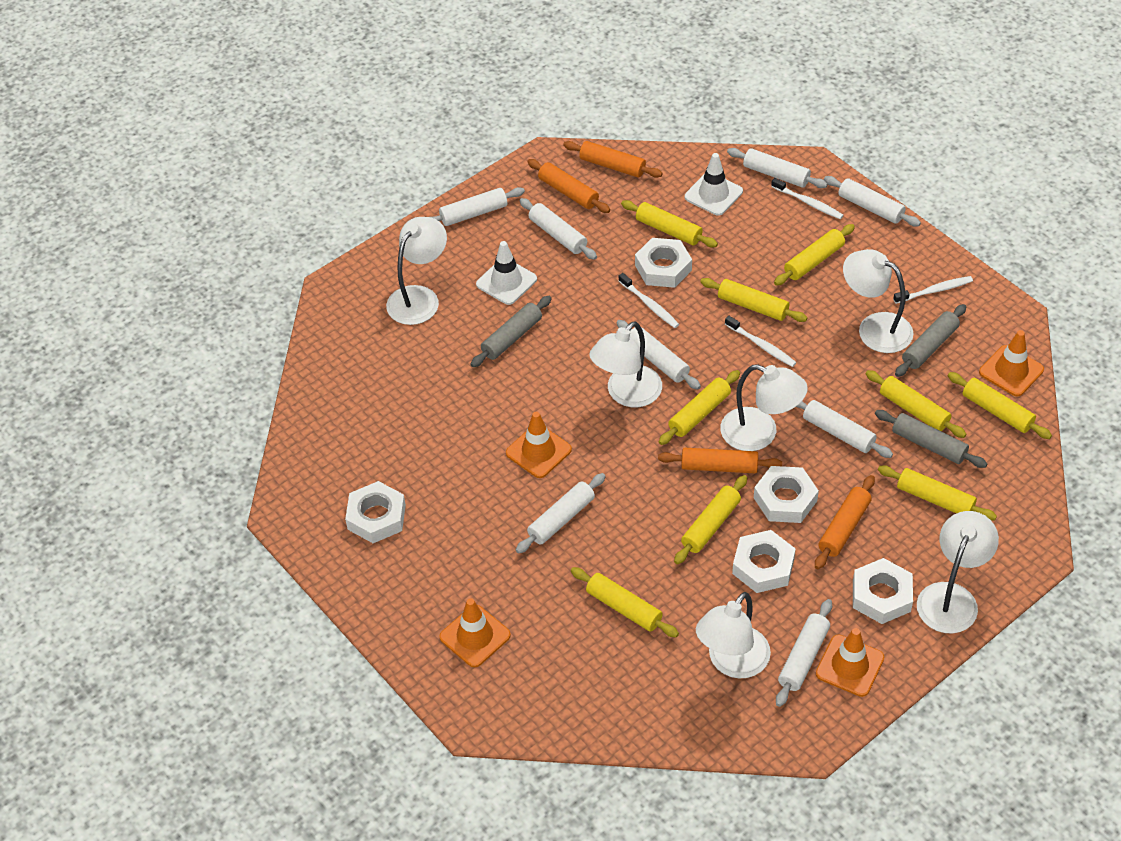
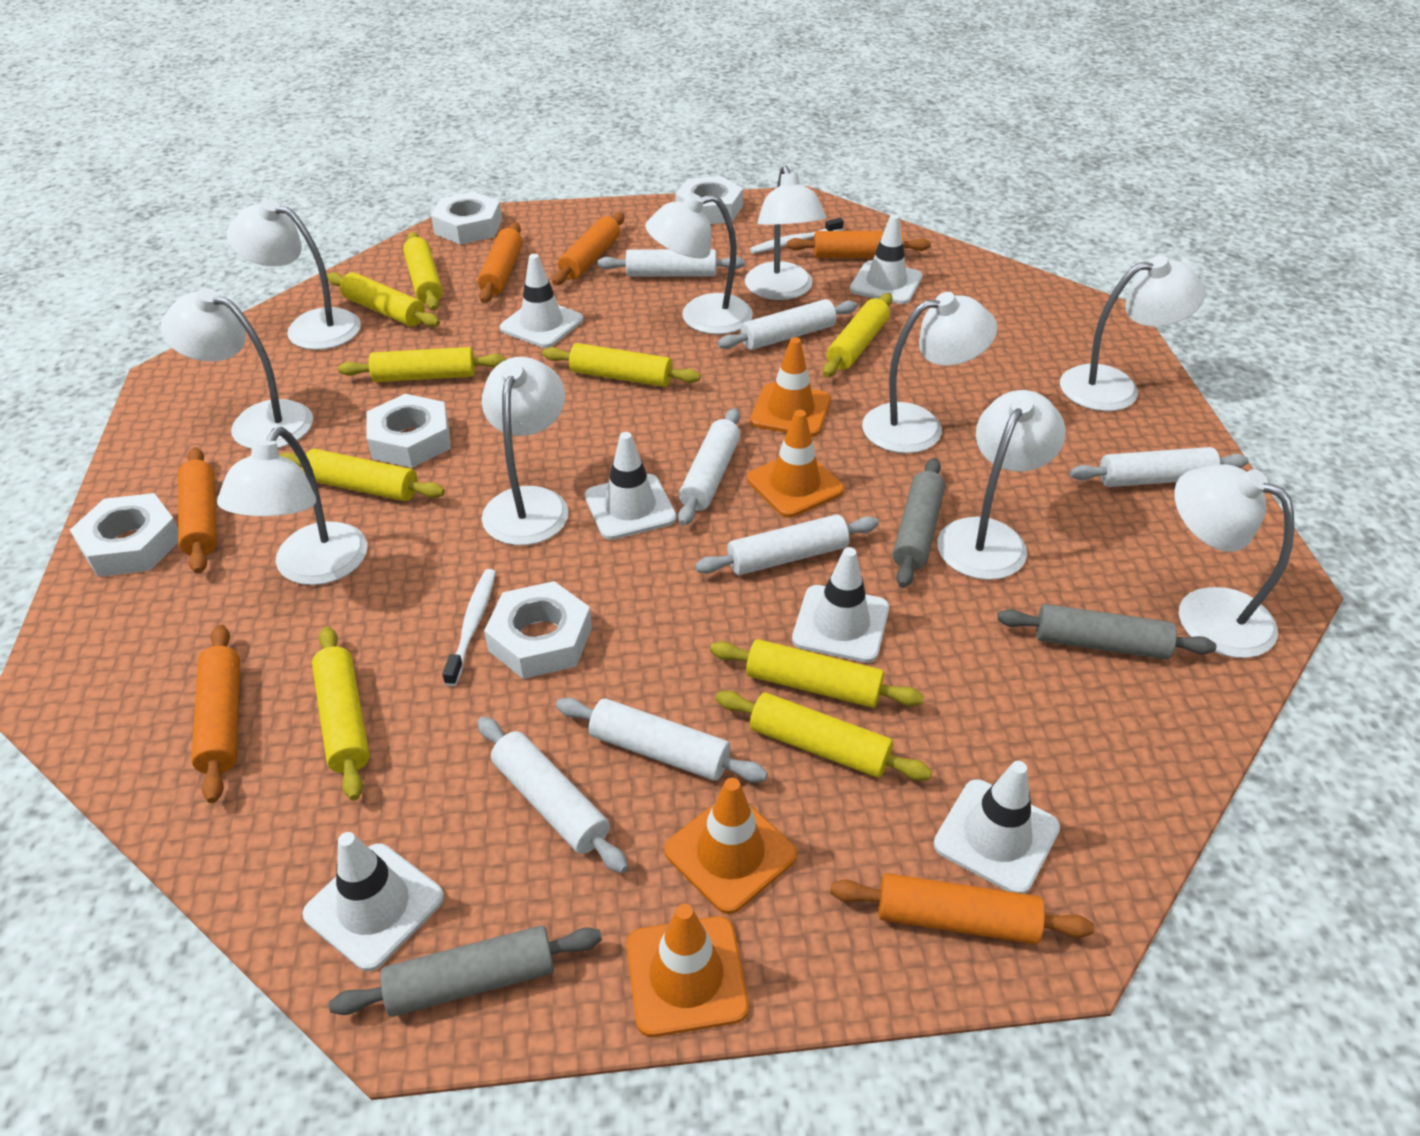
orange rolling pin: 4 -> 6
white lamp: 6 -> 10
white rolling pin: 8 -> 7
white toothbrush: 4 -> 2
white traffic cone: 2 -> 6

